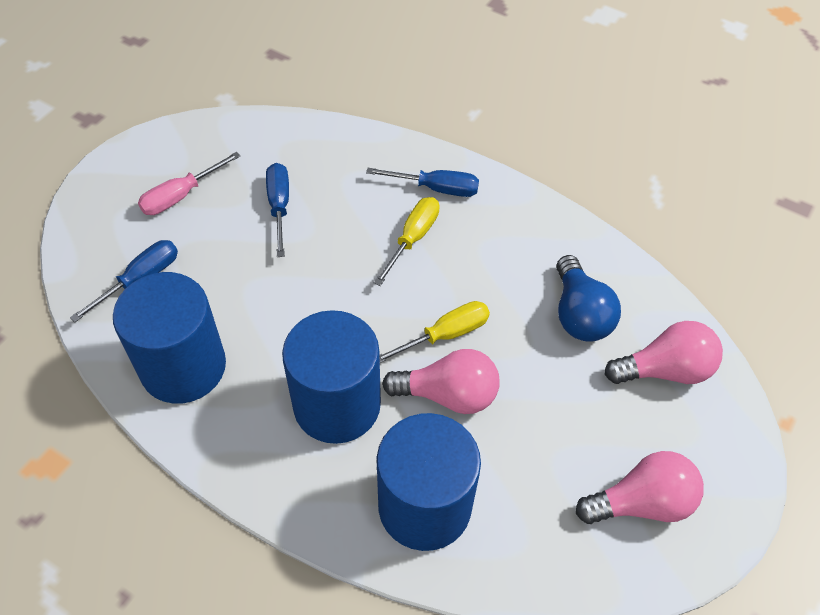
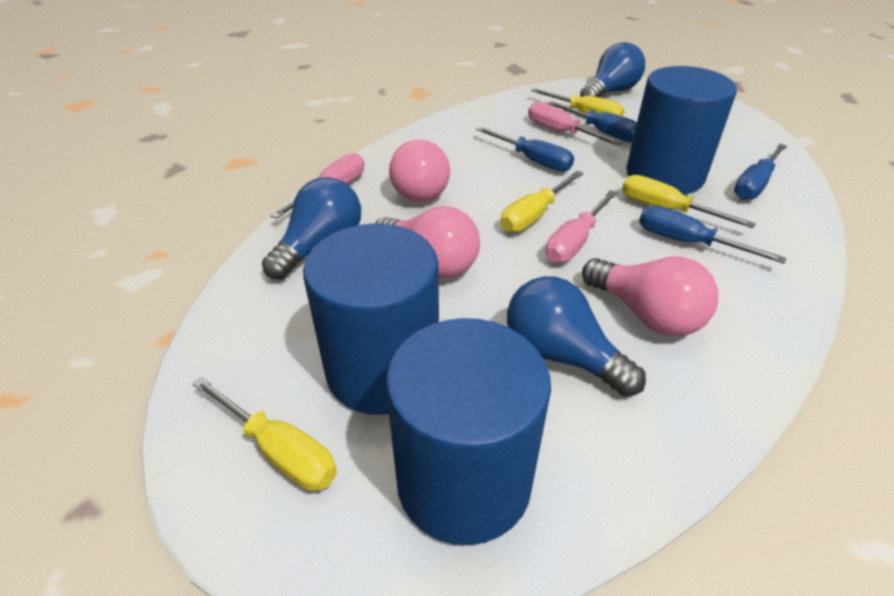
blue light bulb: 1 -> 3
blue screwdriver: 3 -> 4
pink screwdriver: 1 -> 3
yellow screwdriver: 2 -> 4

